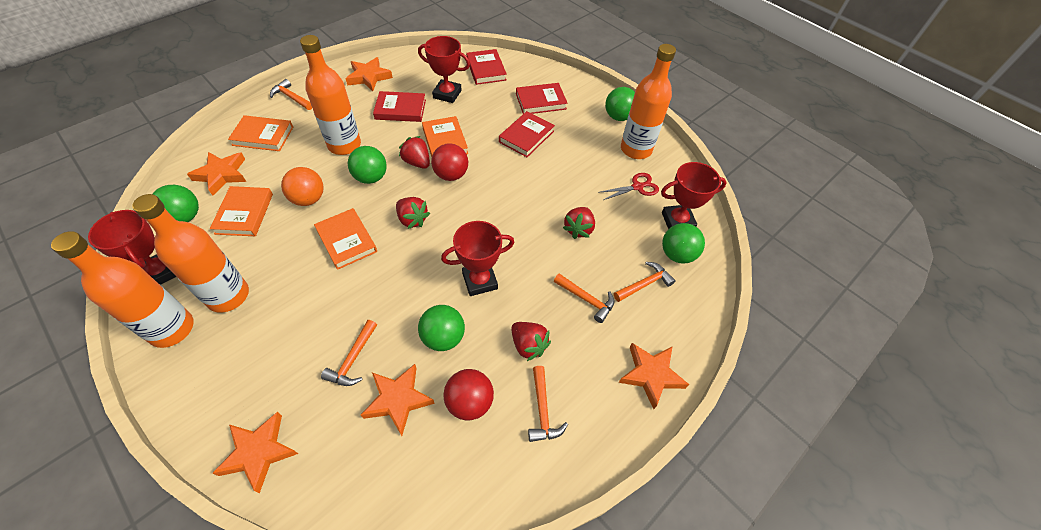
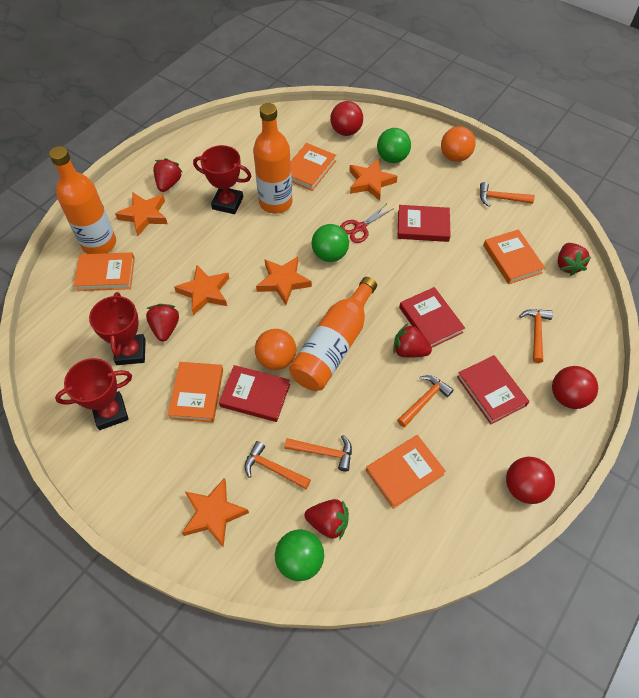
green ball: 5 -> 3
orange ball: 1 -> 2
orange book: 4 -> 5
orange bottle: 4 -> 3
red ball: 2 -> 3
red strawberry: 4 -> 5
red trophy: 4 -> 3

